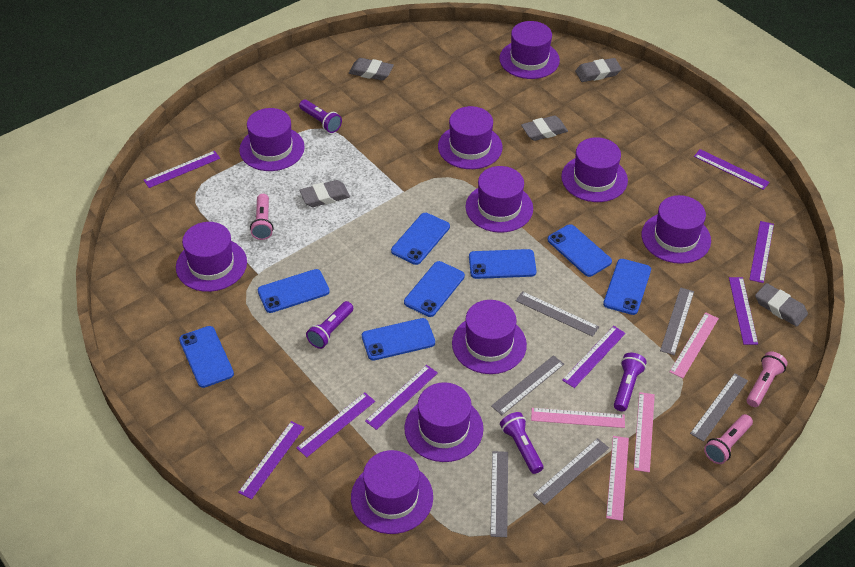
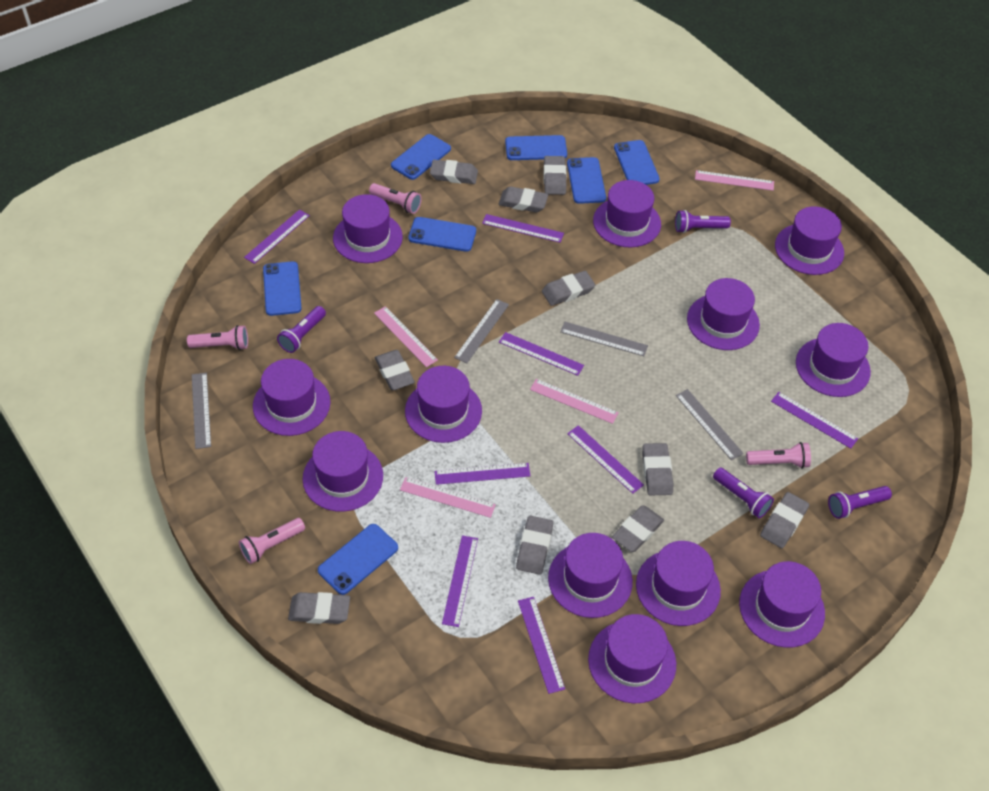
blue phone: 8 -> 7
grey eraser: 5 -> 10
grey ruler: 6 -> 4
pink flashlight: 3 -> 4
purple hat: 10 -> 12

